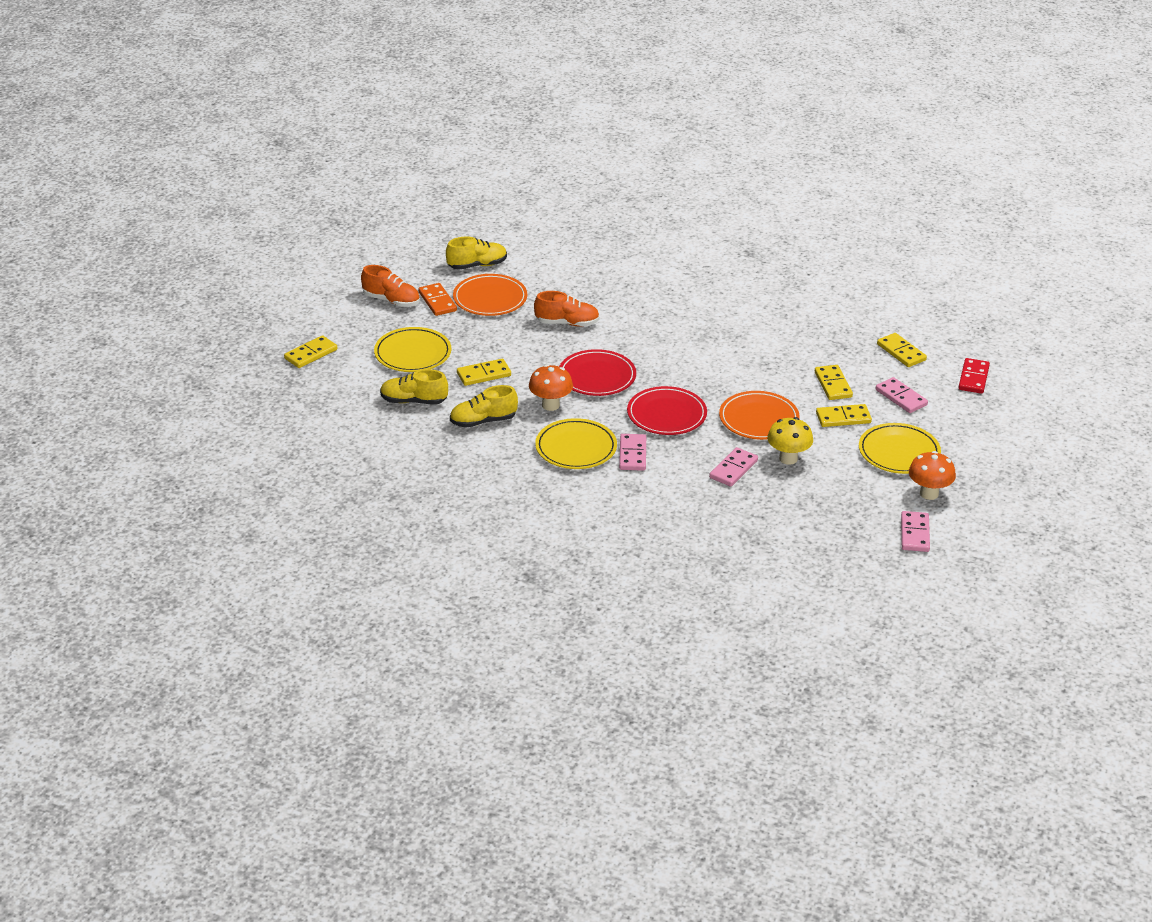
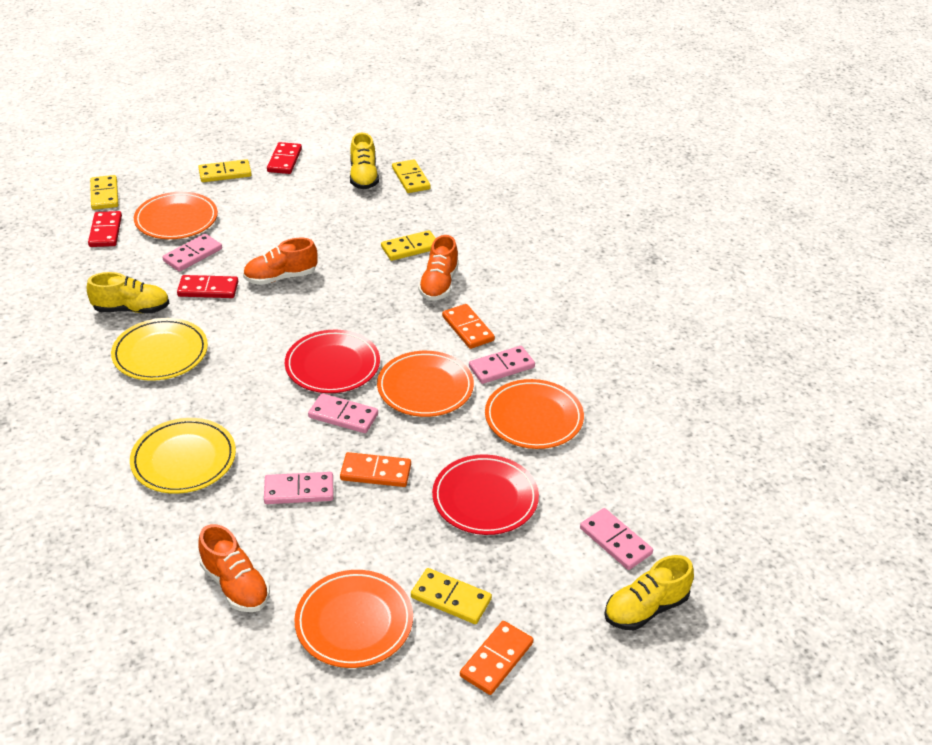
orange domino: 1 -> 3
orange mushroom: 2 -> 0
orange plate: 2 -> 4
orange shoe: 2 -> 3
pink domino: 4 -> 5
red domino: 1 -> 3
yellow mushroom: 1 -> 0
yellow plate: 3 -> 2

